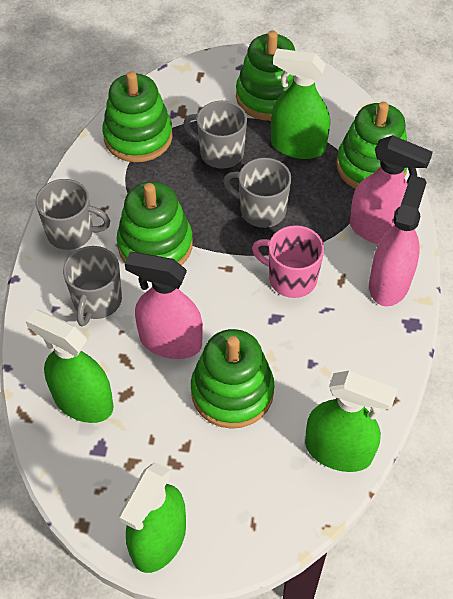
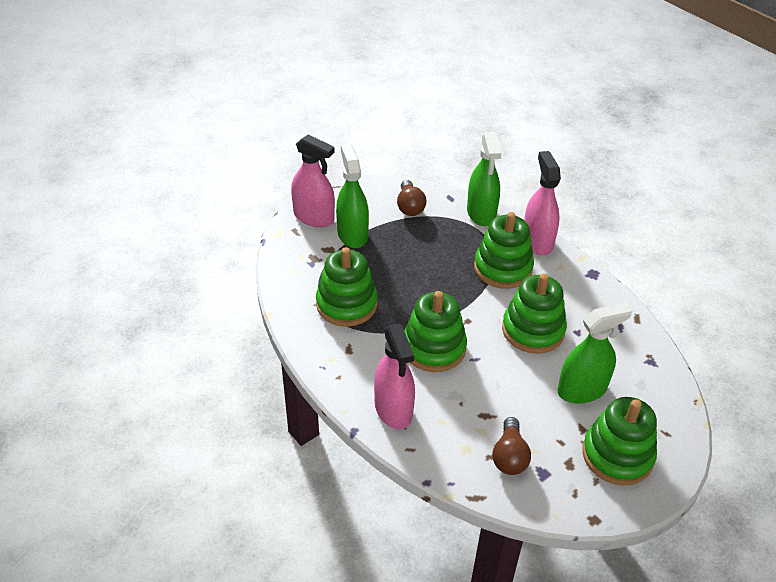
brown light bulb: 0 -> 2
green spray bottle: 4 -> 3
grey mug: 4 -> 0
pink mug: 1 -> 0

